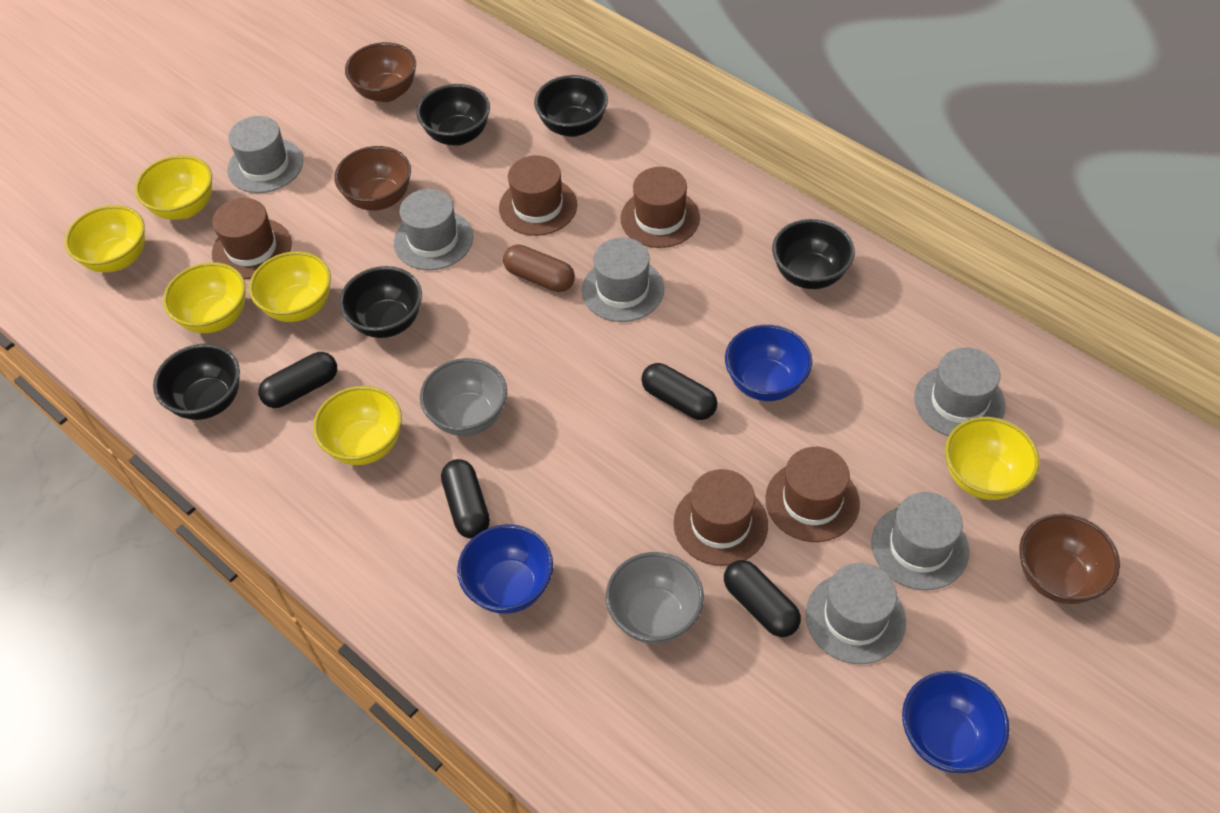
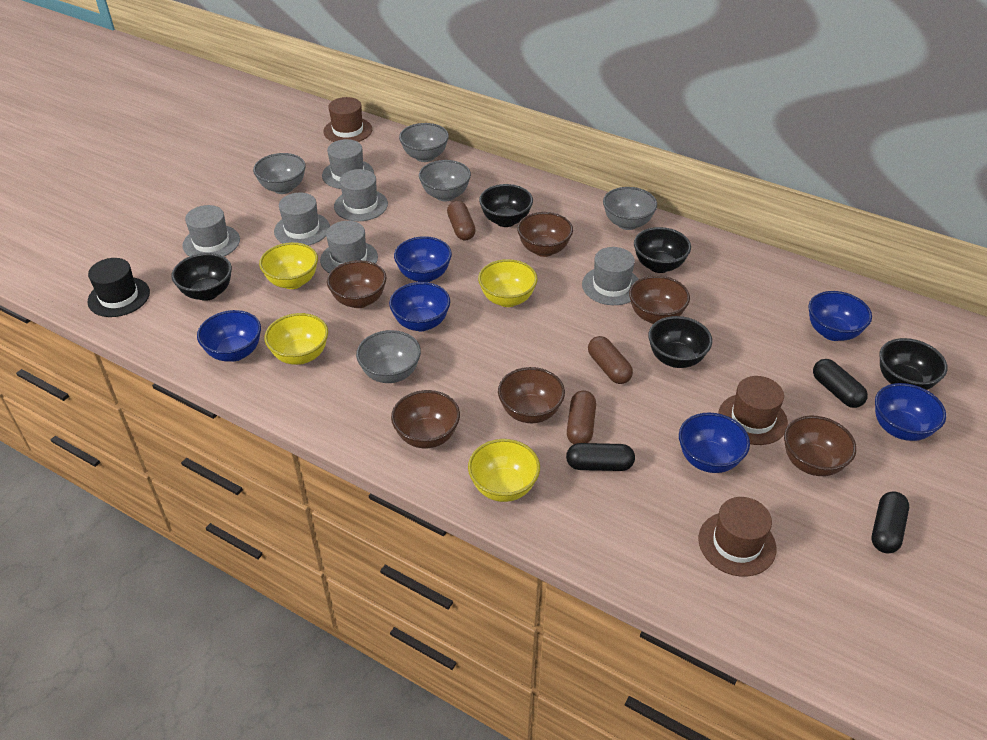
black capsule: 4 -> 3
black hat: 0 -> 1
blue bowl: 3 -> 6
brown bowl: 3 -> 6
brown capsule: 1 -> 3
brown hat: 5 -> 3
grey bowl: 2 -> 5
yellow bowl: 6 -> 4

